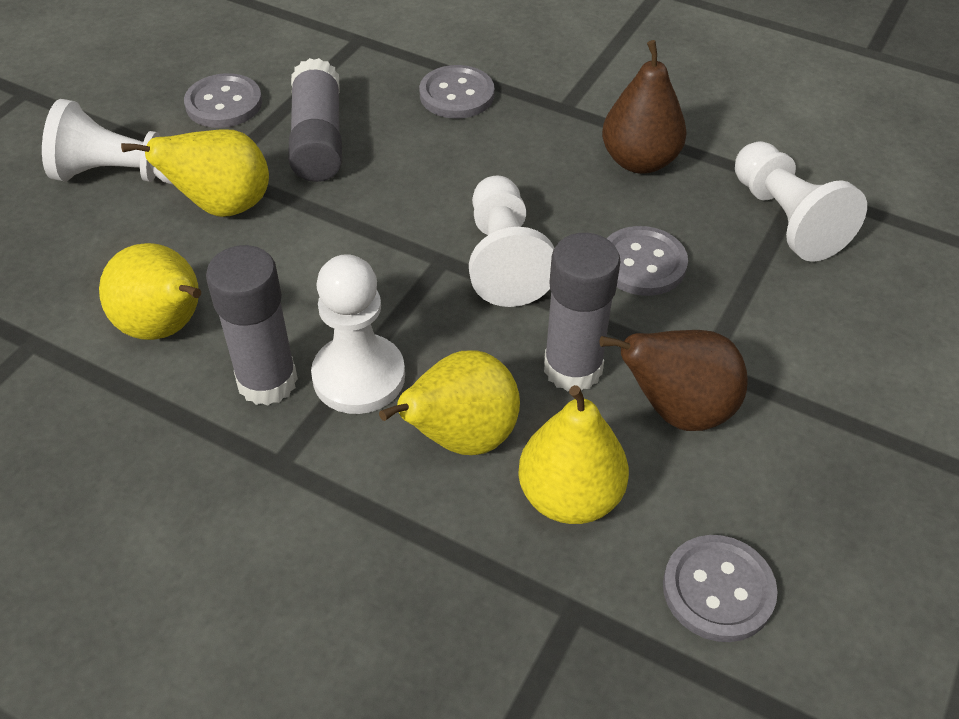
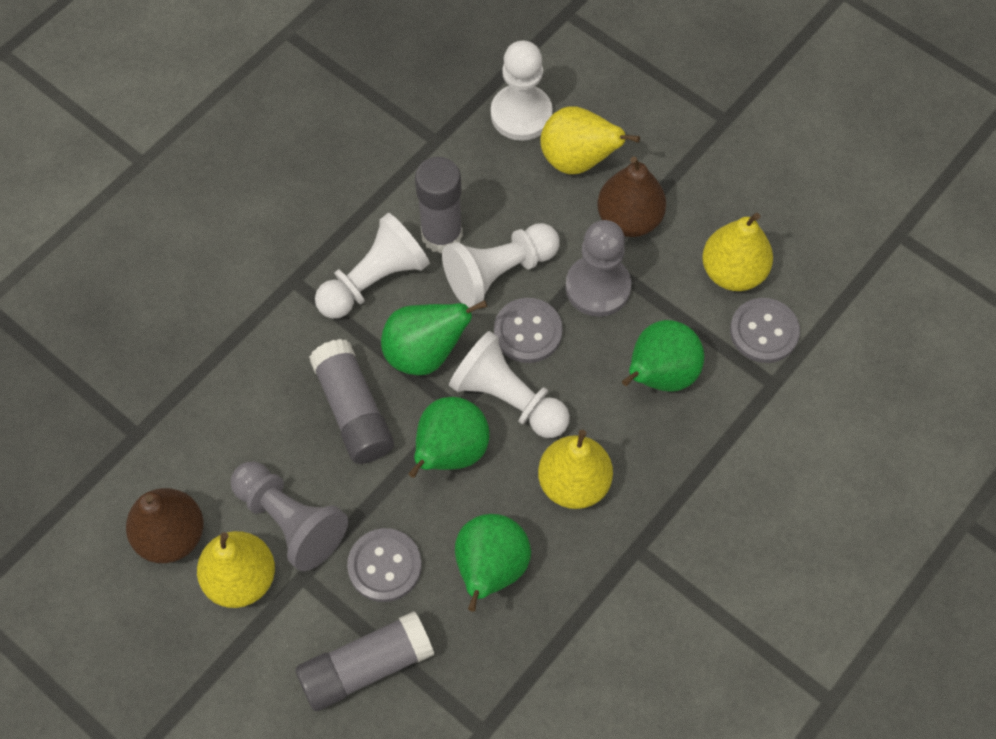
green pear: 0 -> 4
grey button: 4 -> 3
grey pawn: 0 -> 2

